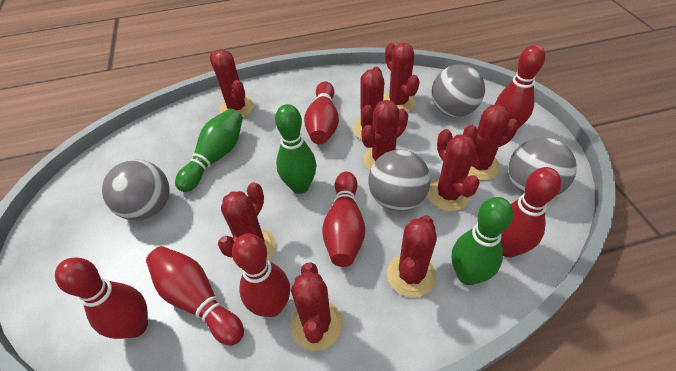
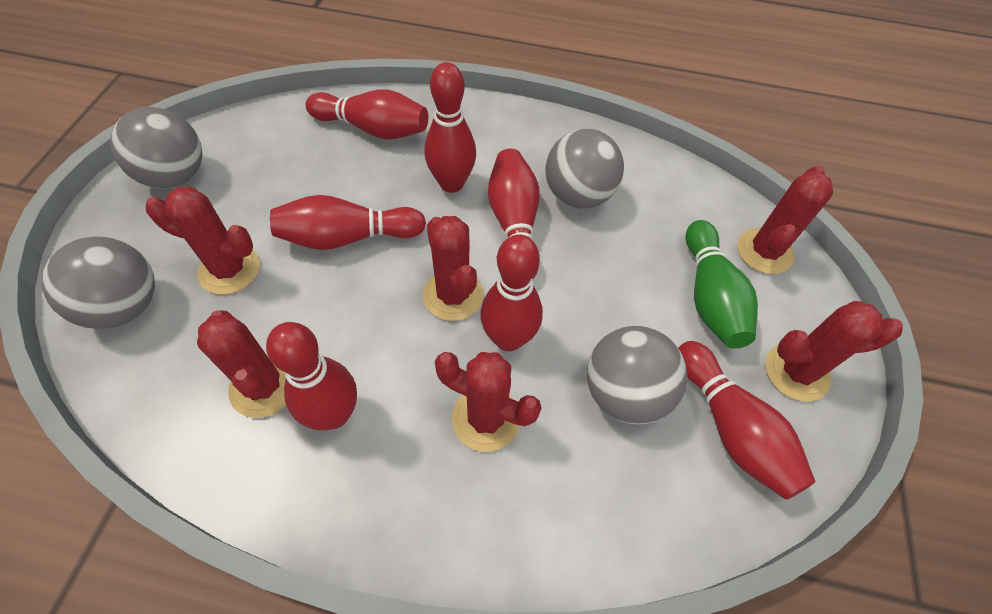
green bowling pin: 3 -> 1
red cactus: 9 -> 6

